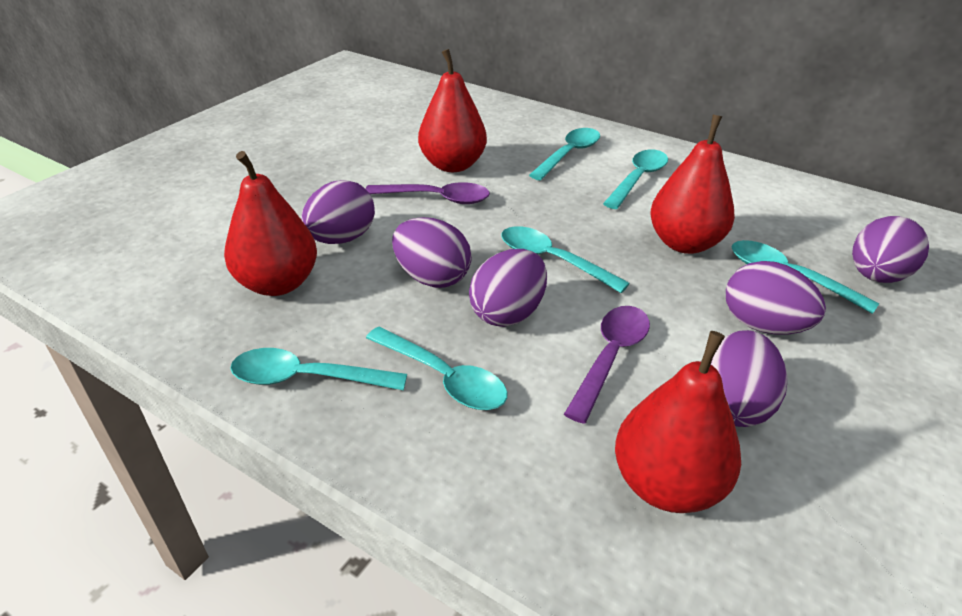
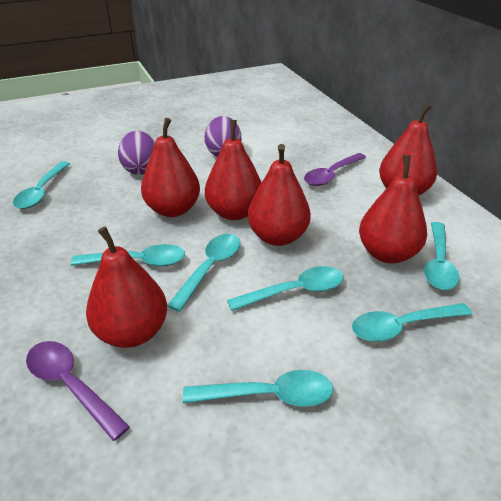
purple egg: 6 -> 2
red pear: 4 -> 6
turquoise spoon: 6 -> 7

